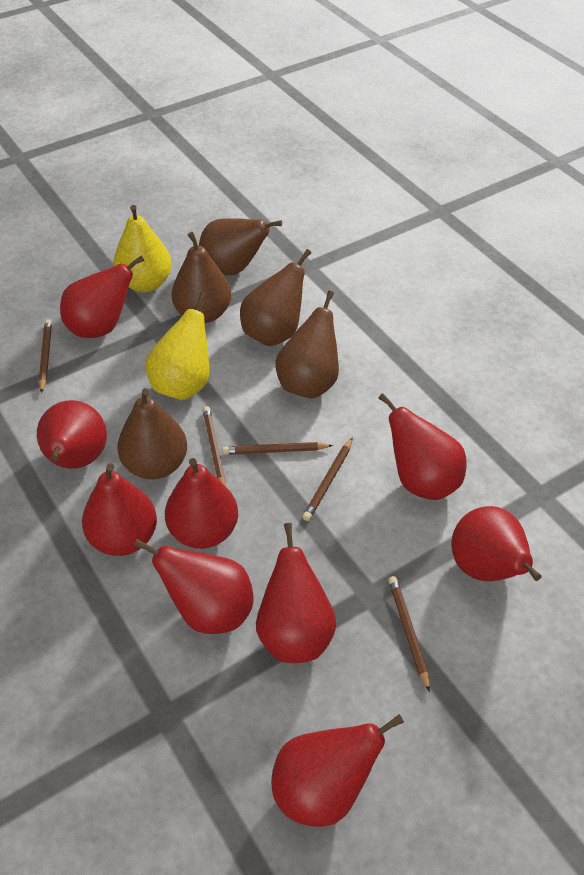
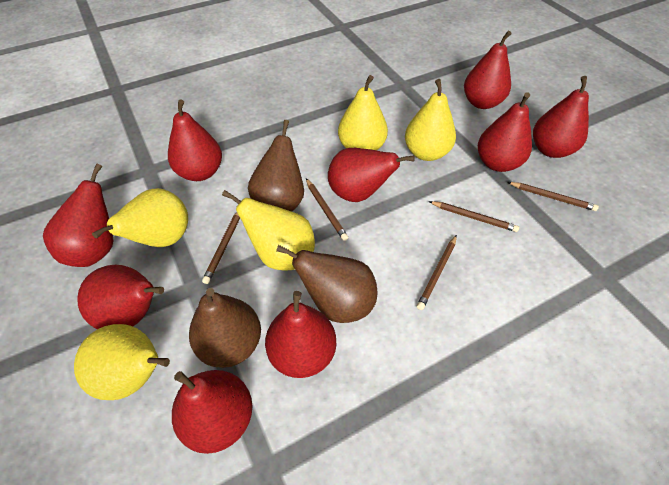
brown pear: 5 -> 3
yellow pear: 2 -> 5

